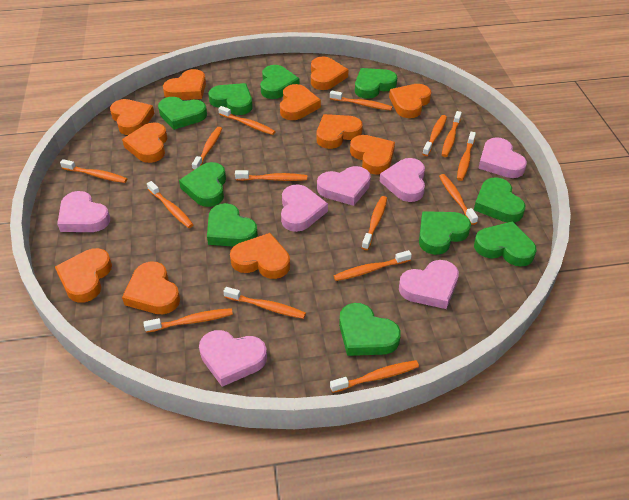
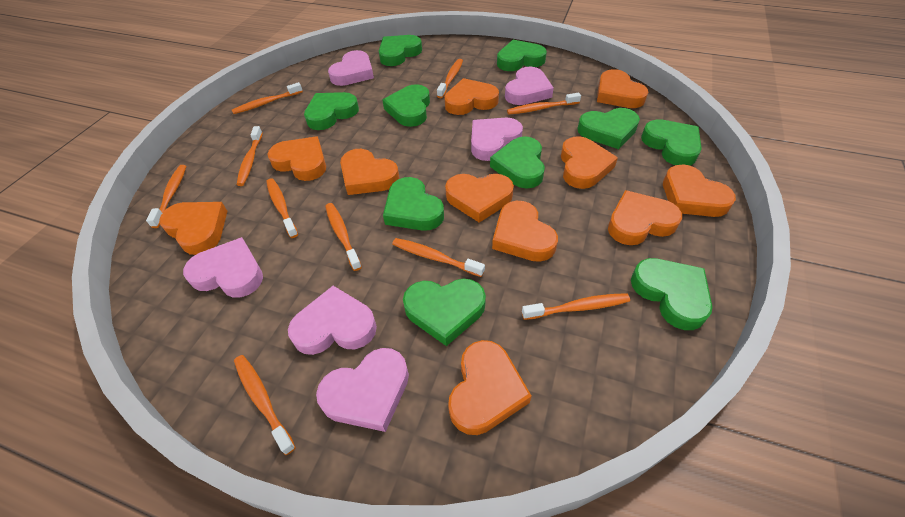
orange toothbrush: 15 -> 10
pink heart: 7 -> 6

